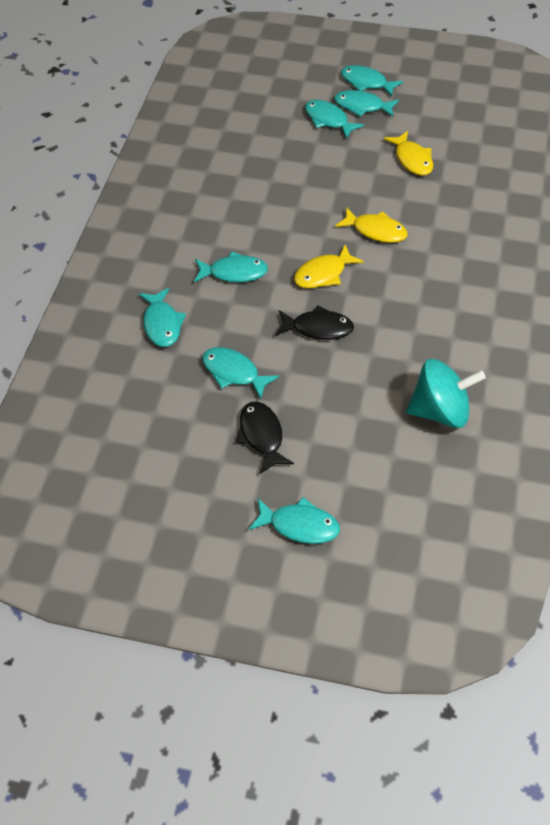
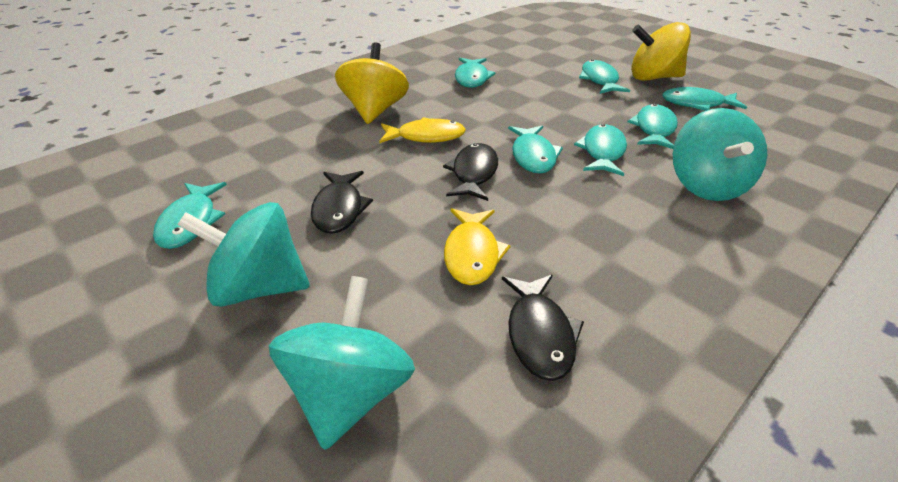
black fish: 2 -> 3
turquoise spinning top: 1 -> 3
yellow fish: 3 -> 2
yellow spinning top: 0 -> 2

